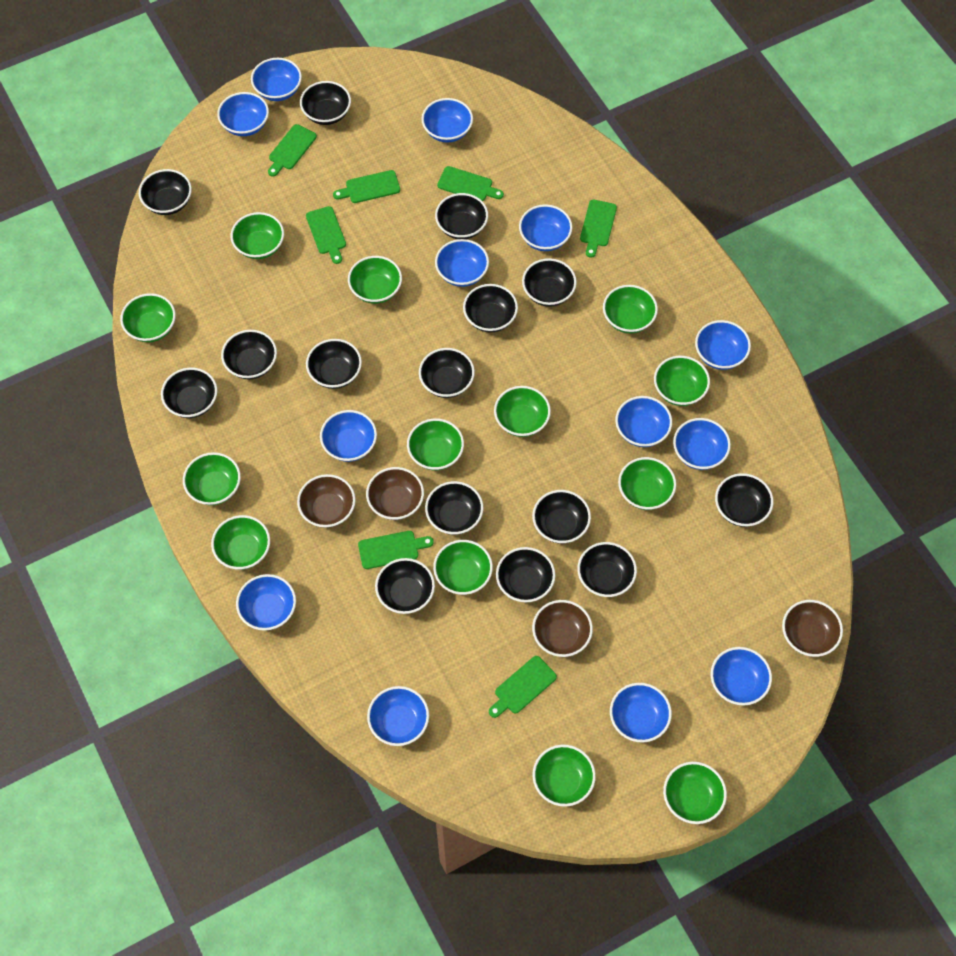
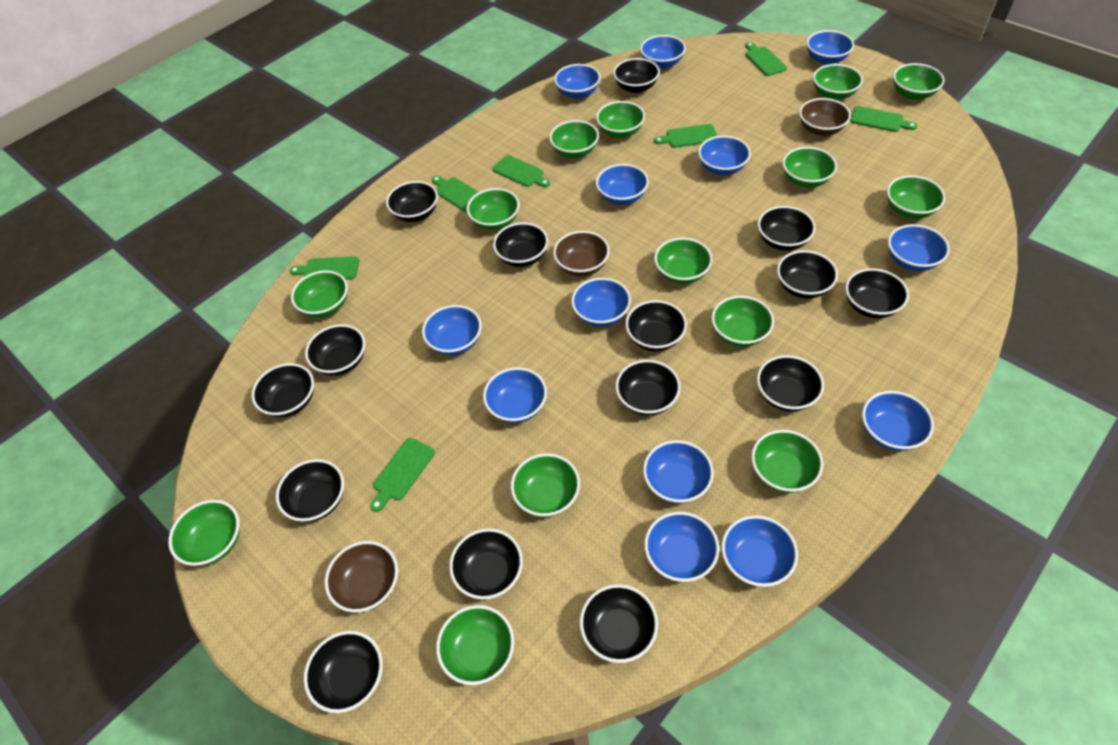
brown bowl: 4 -> 3
green bowl: 13 -> 14

